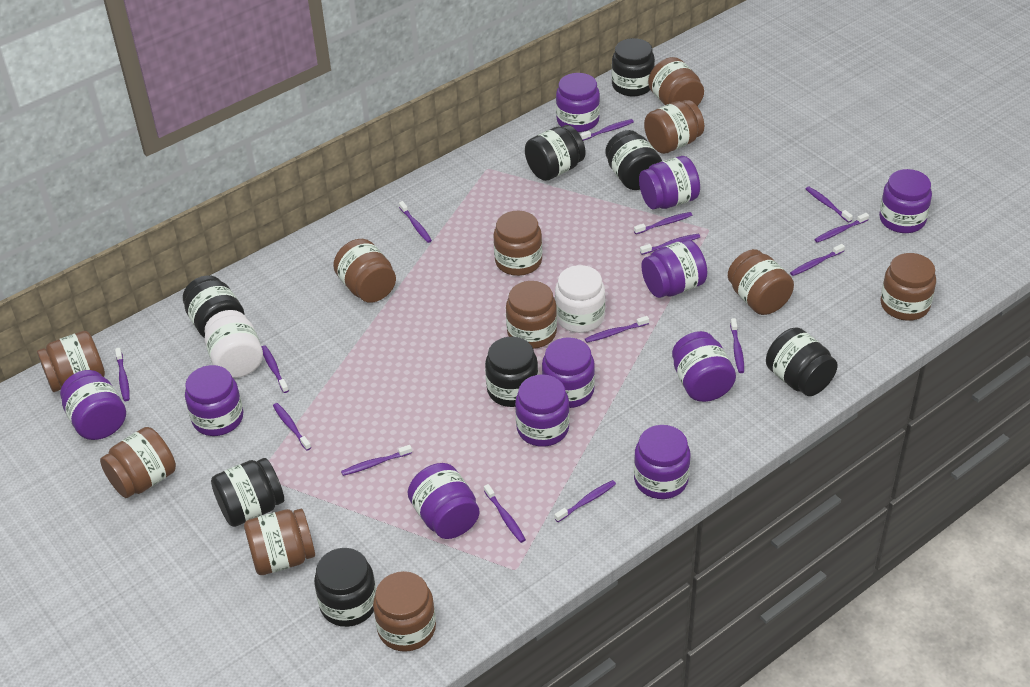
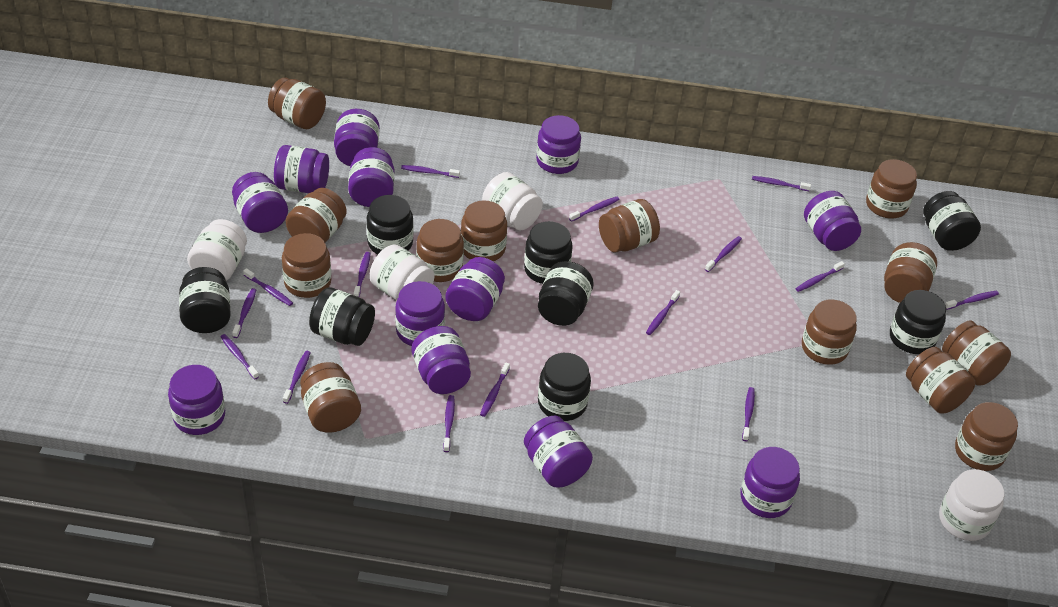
brown jar: 11 -> 13
purple jar: 11 -> 12
white jar: 2 -> 4

